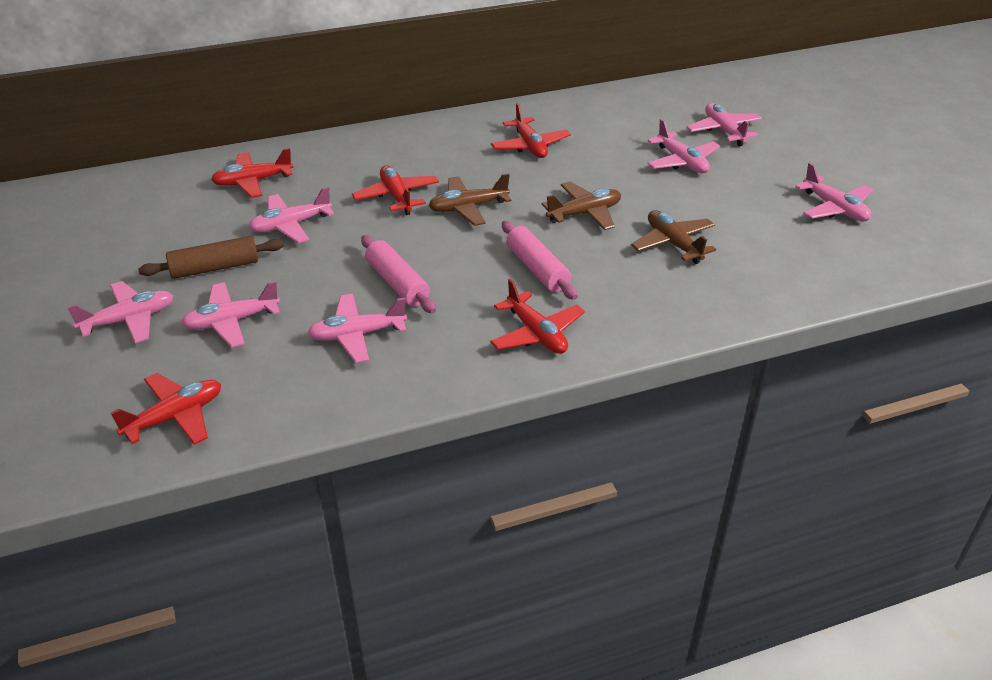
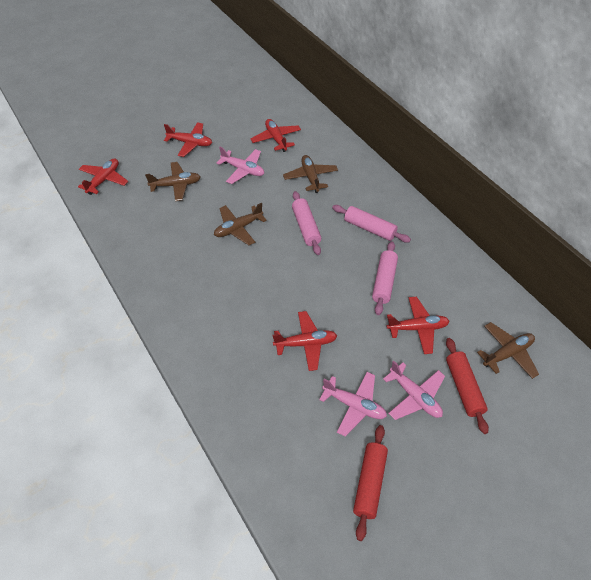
brown plane: 3 -> 4
brown rolling pin: 1 -> 0
pink plane: 7 -> 3
pink rolling pin: 2 -> 3
red rolling pin: 0 -> 2

